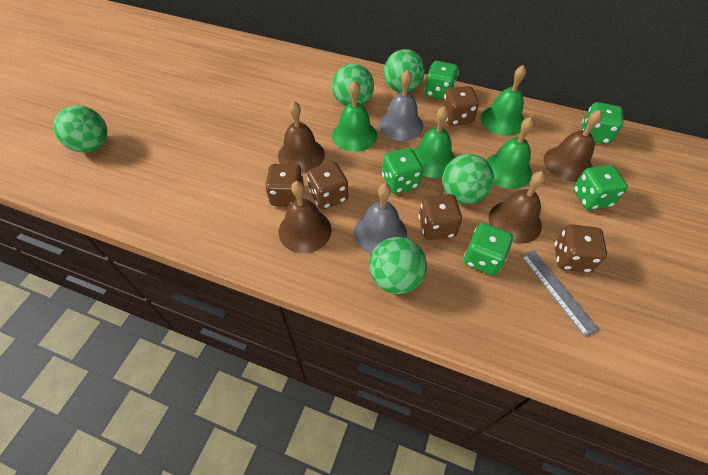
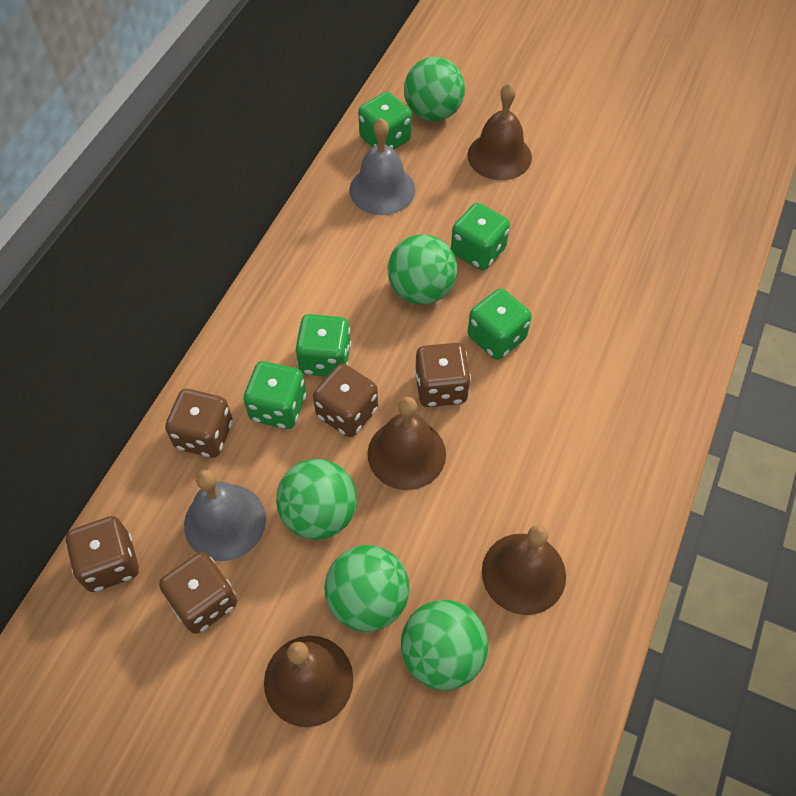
green bell: 4 -> 0
grey ruler: 1 -> 0

